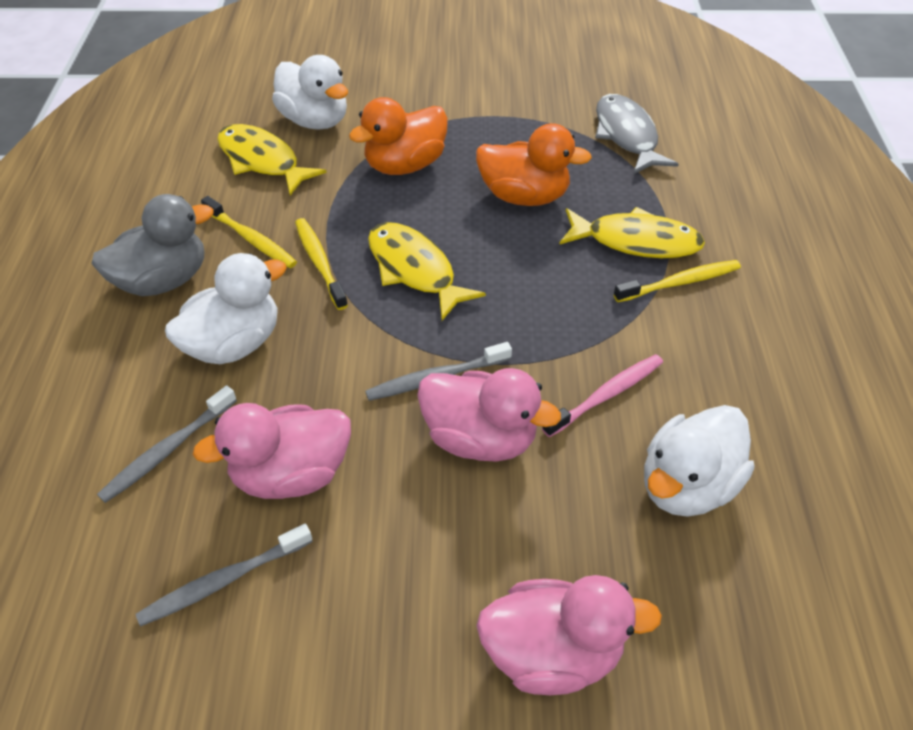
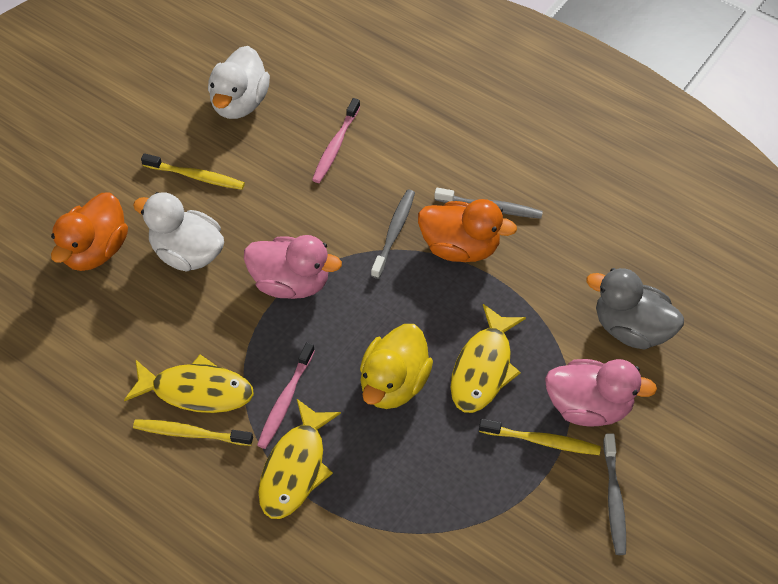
grey fish: 1 -> 0
pink duck: 3 -> 2
pink toothbrush: 1 -> 2
white duck: 3 -> 2
yellow duck: 0 -> 1

